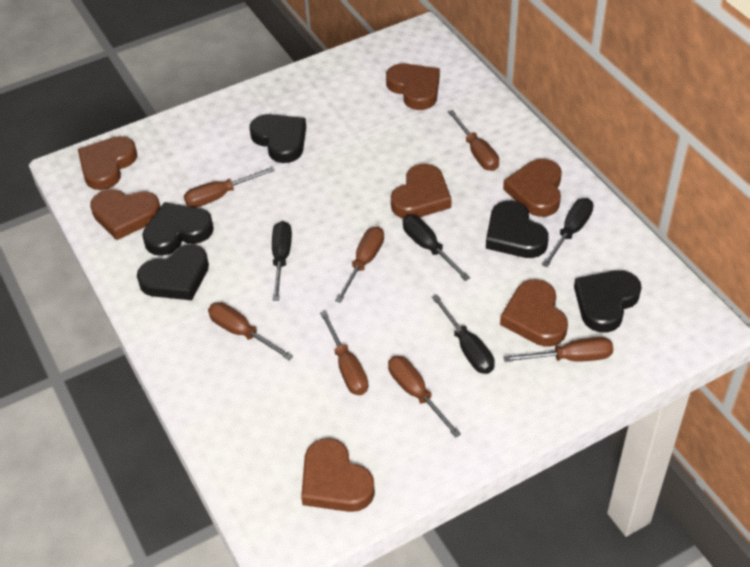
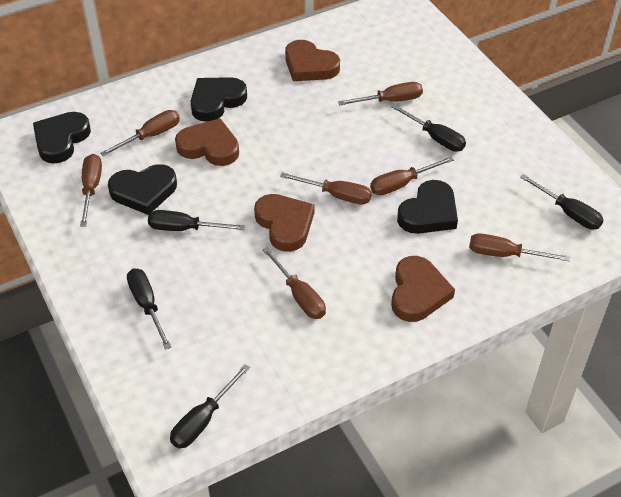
black heart: 5 -> 4
black screwdriver: 4 -> 5
brown heart: 7 -> 4

